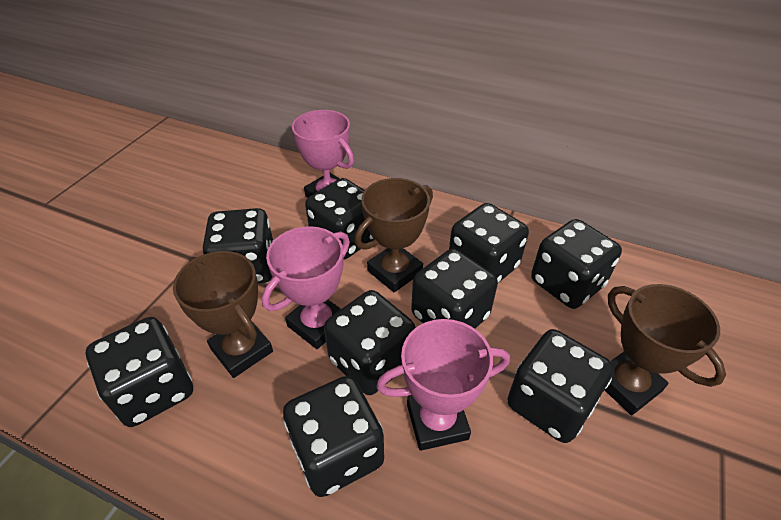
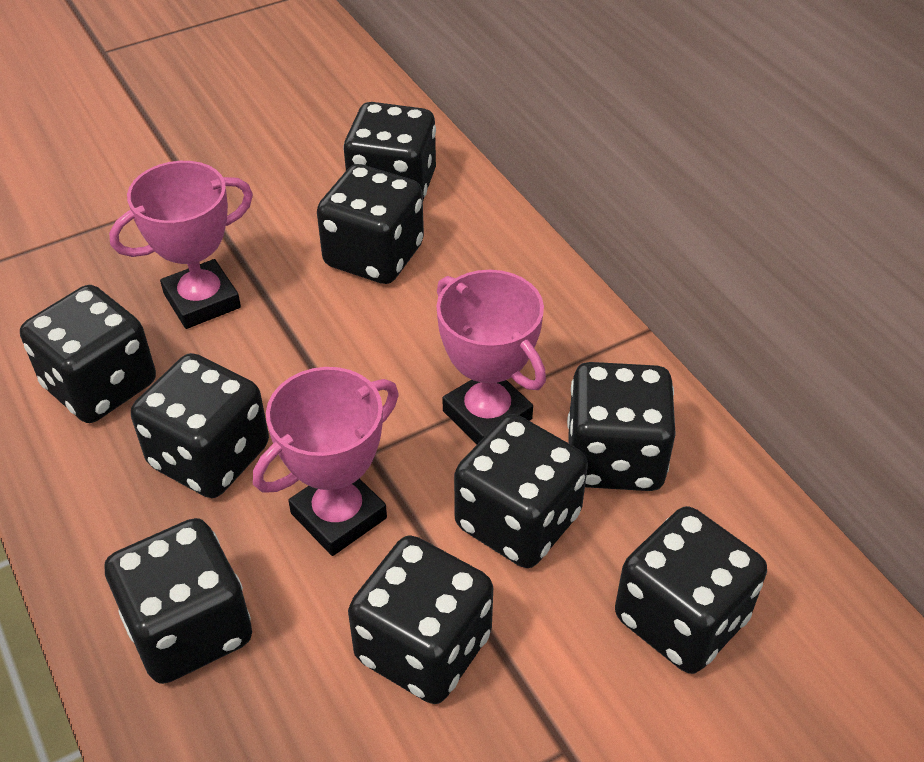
brown trophy: 3 -> 0

